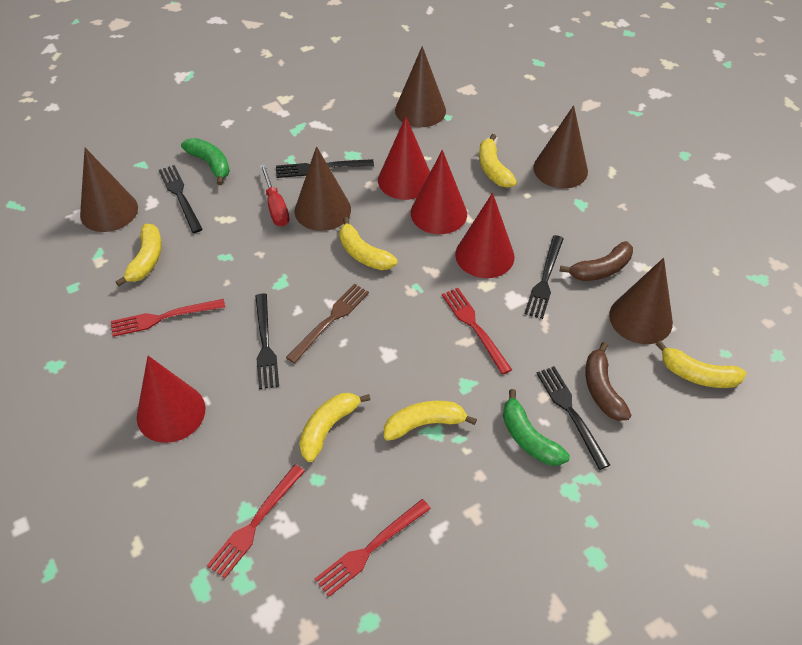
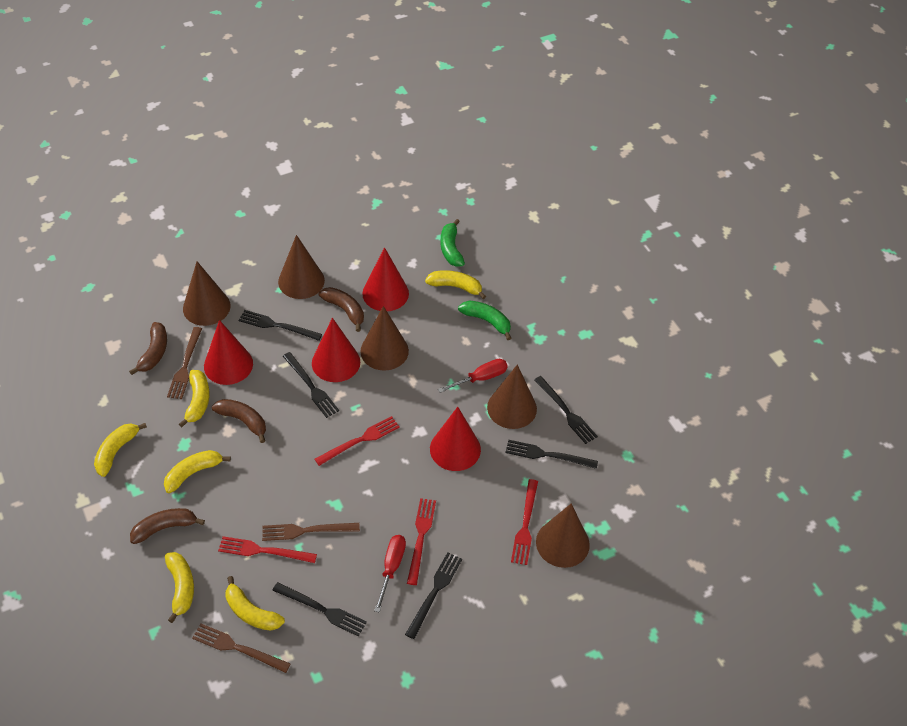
black fork: 5 -> 6
brown banana: 2 -> 4
brown fork: 1 -> 3
red screwdriver: 1 -> 2

